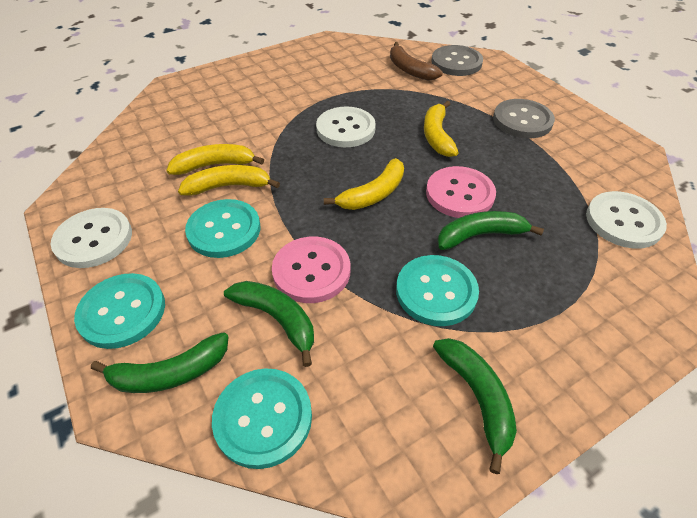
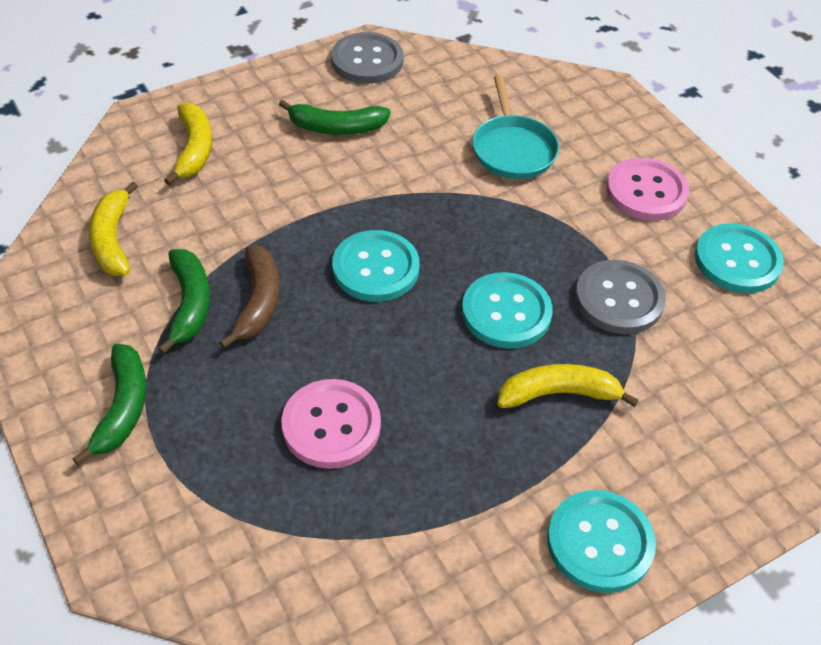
green banana: 4 -> 3
turquoise pan: 0 -> 1
white button: 3 -> 0
yellow banana: 4 -> 3

